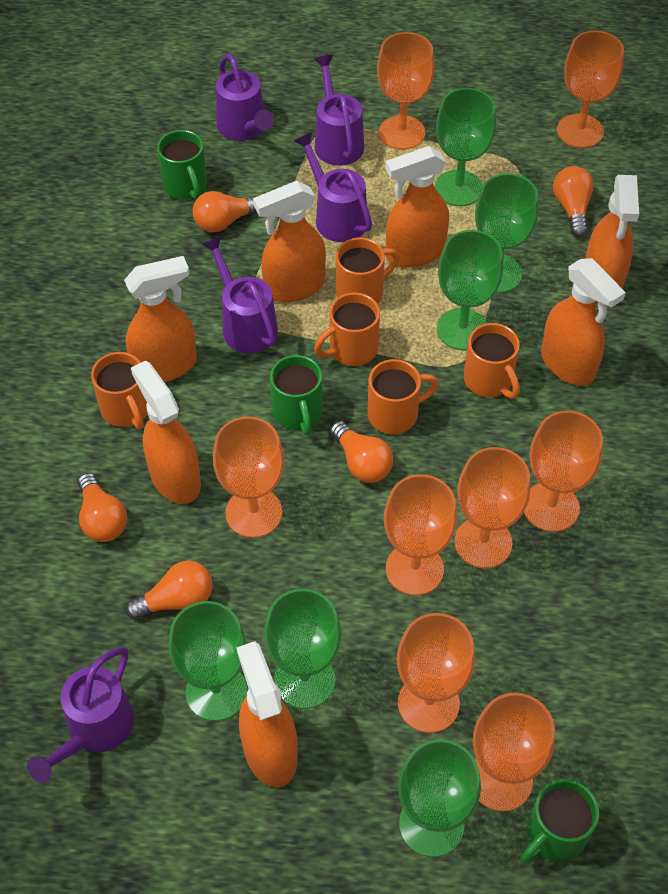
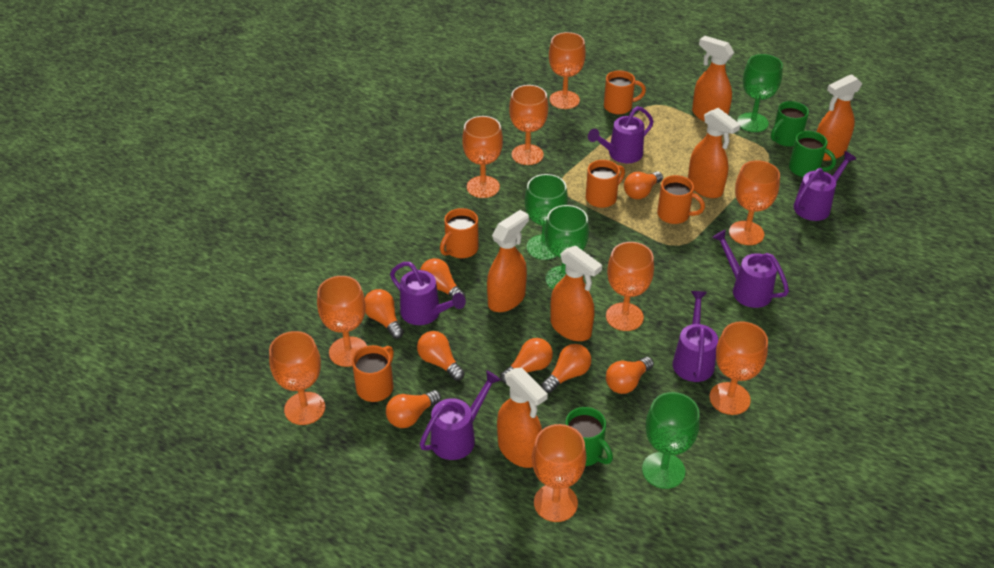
green goblet: 6 -> 4
orange goblet: 8 -> 9
orange light bulb: 5 -> 8
orange spray bottle: 7 -> 6
purple watering can: 5 -> 6

